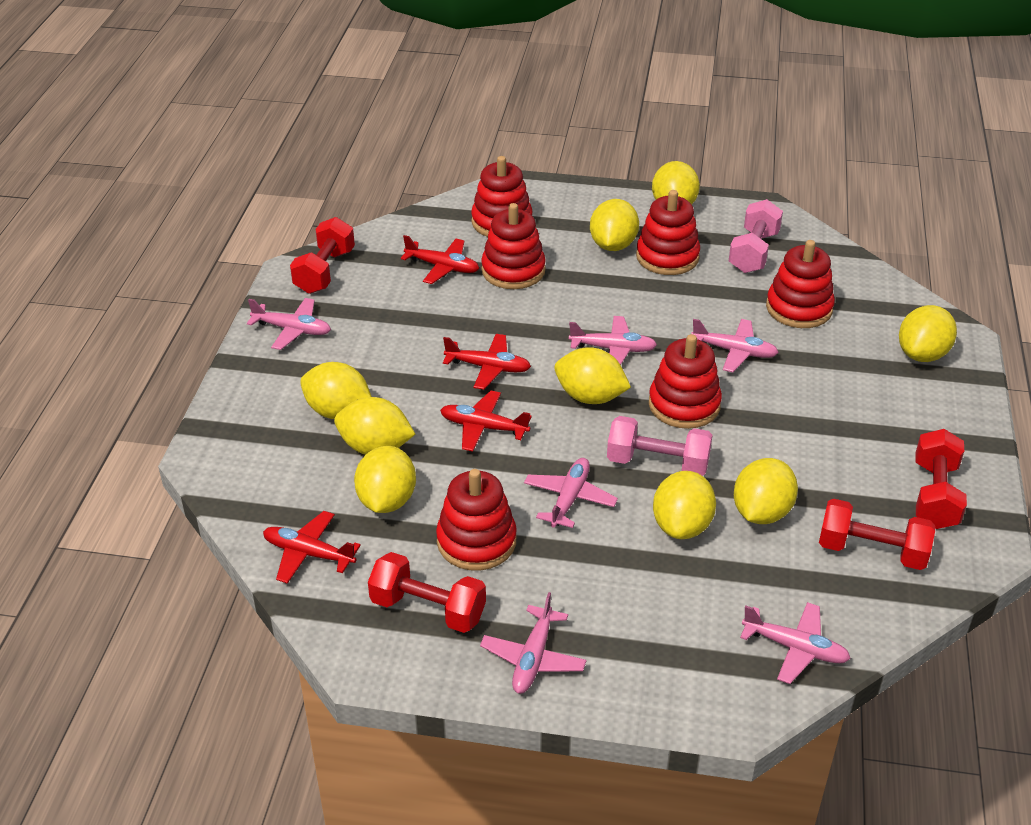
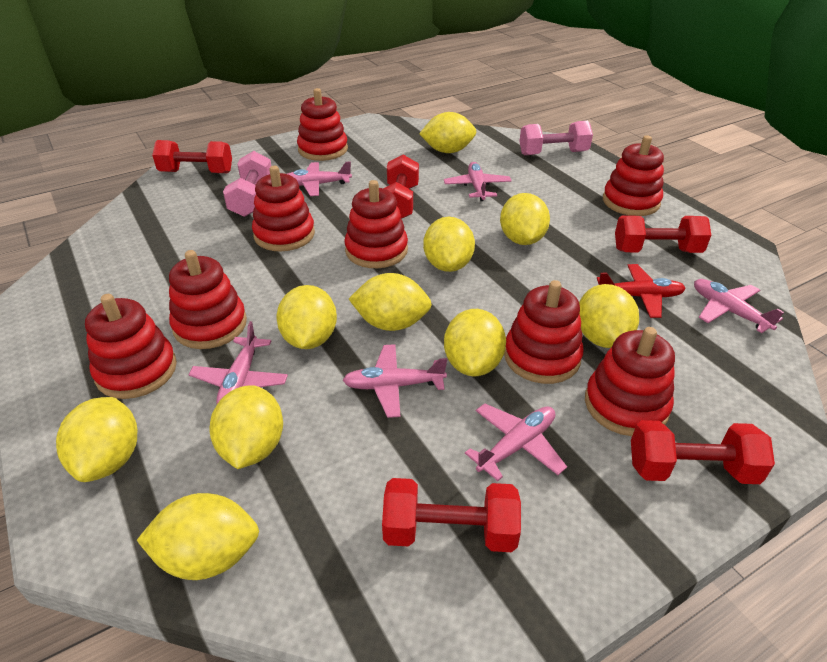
red dumbbell: 4 -> 5
red plane: 4 -> 1
red stacking toy: 6 -> 8
yellow lemon: 9 -> 10

